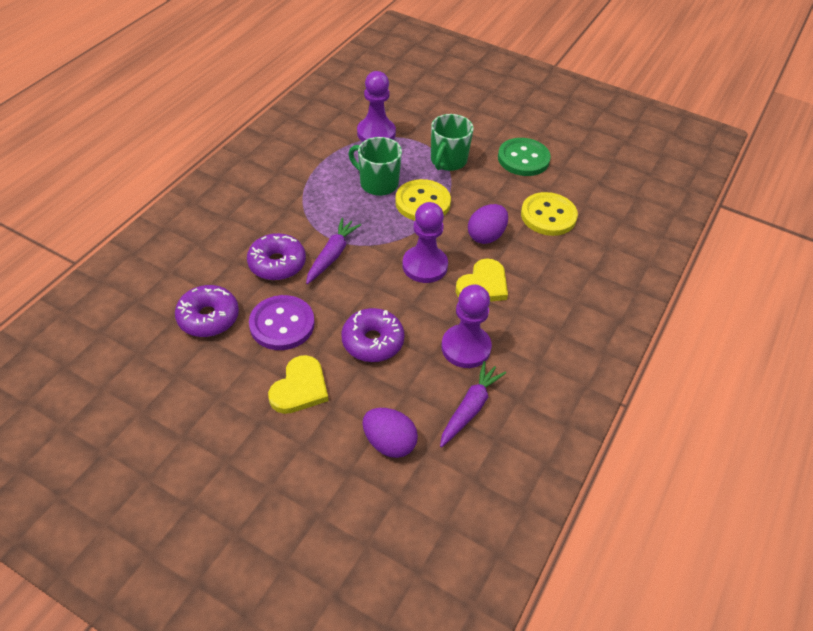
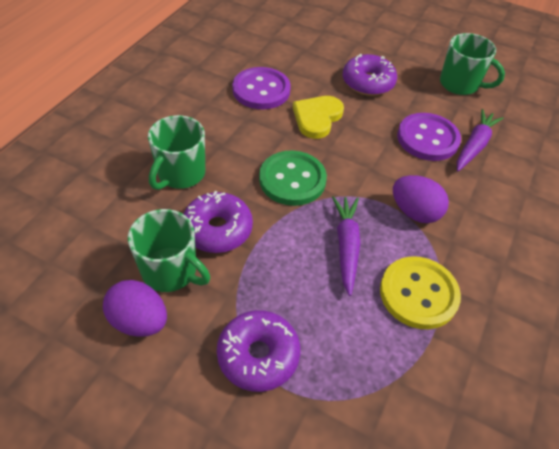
green mug: 2 -> 3
purple button: 1 -> 2
purple pawn: 3 -> 0
yellow button: 2 -> 1
yellow heart: 2 -> 1

